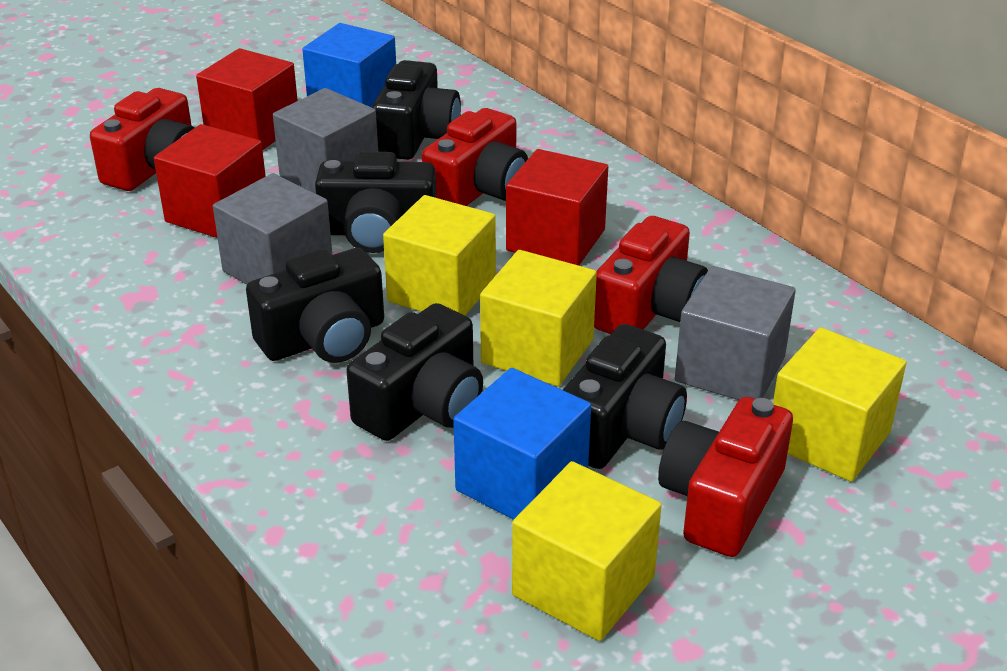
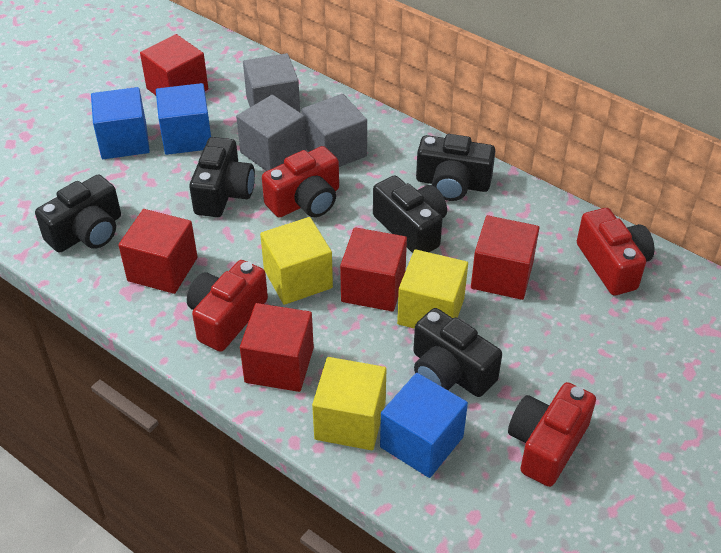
blue cube: 2 -> 3
red cube: 3 -> 5
yellow cube: 4 -> 3

